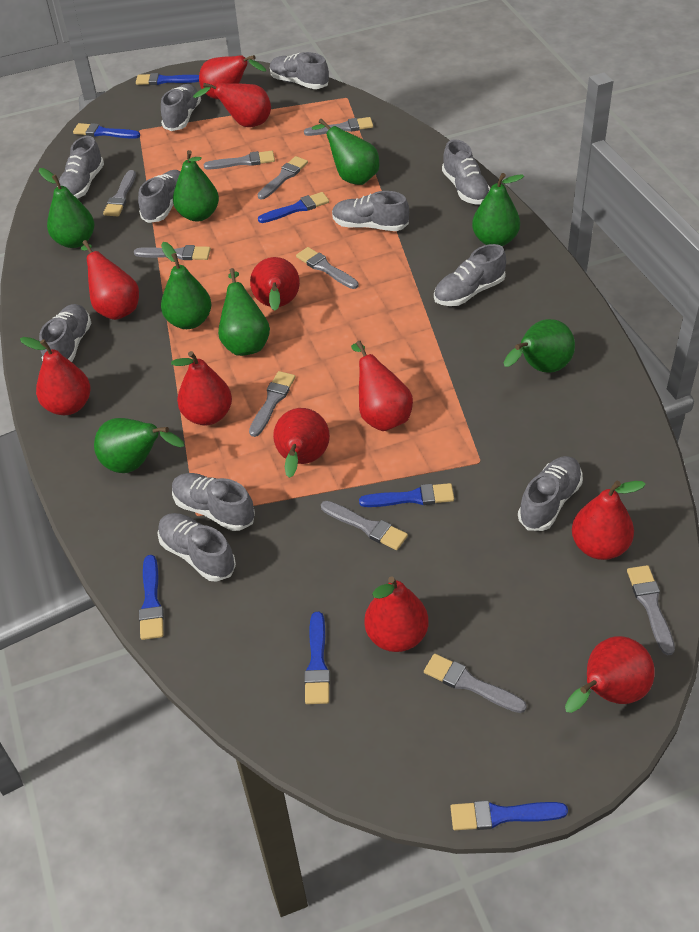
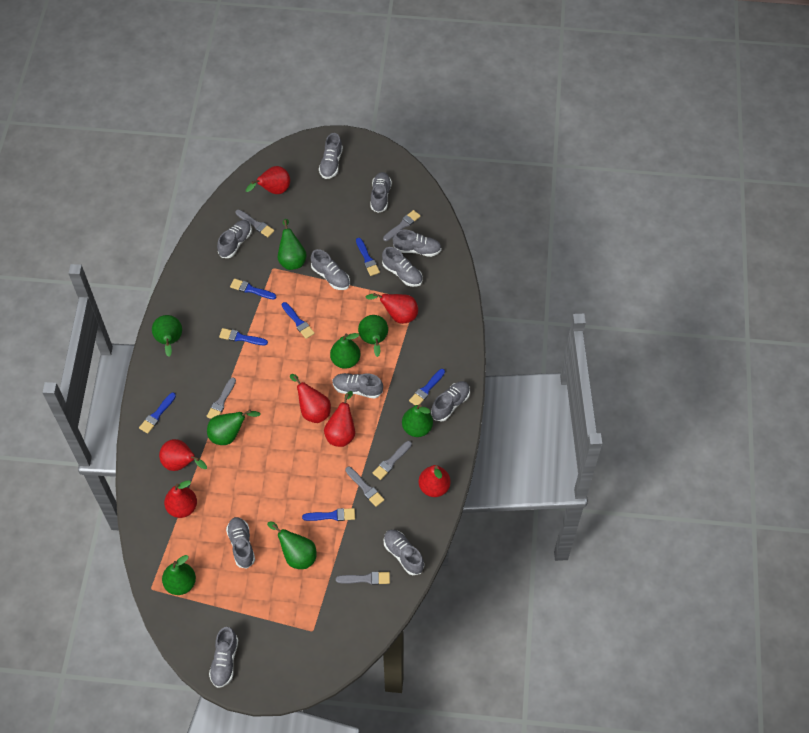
grey brush: 10 -> 6
red pear: 11 -> 7

